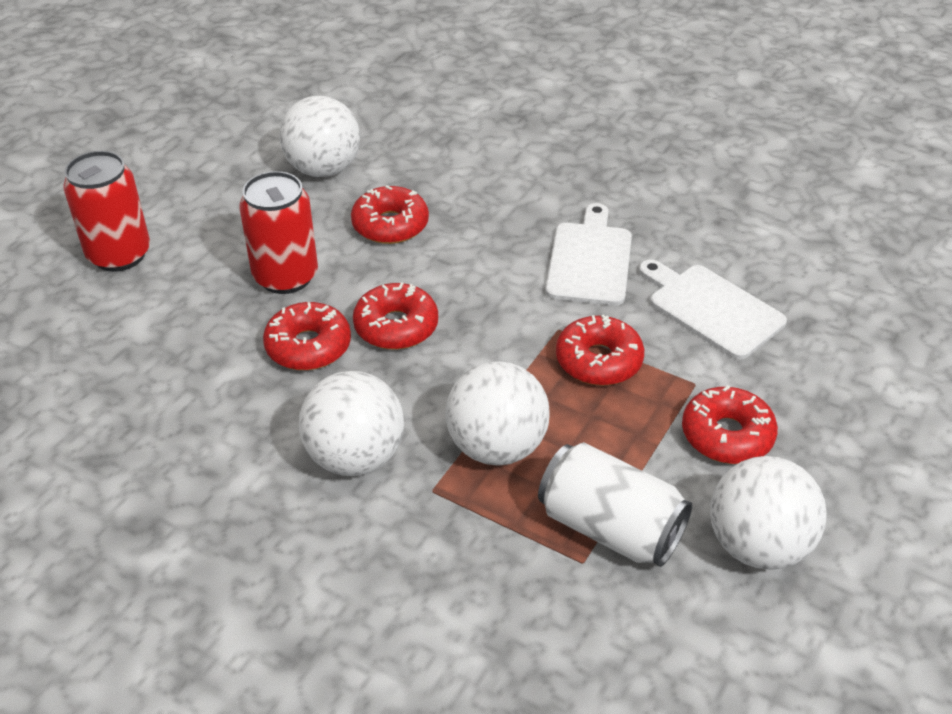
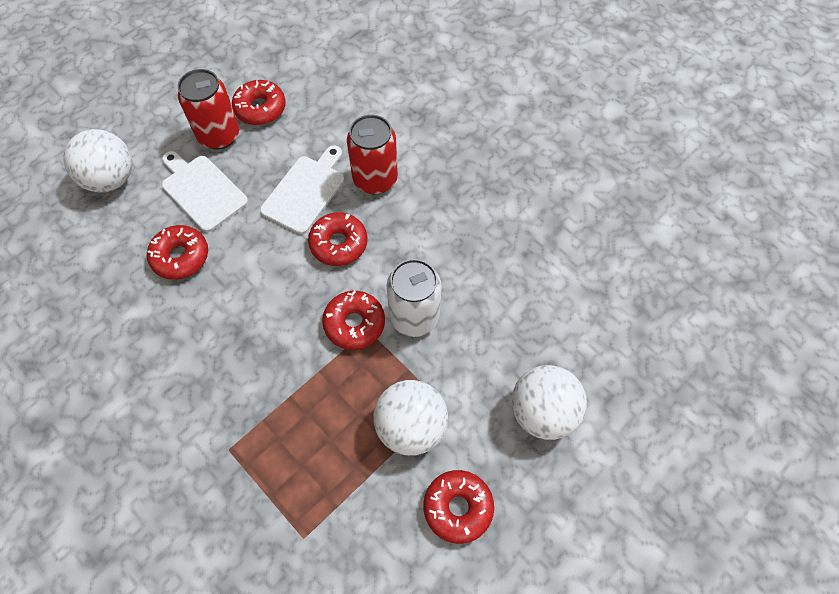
white ball: 4 -> 3

